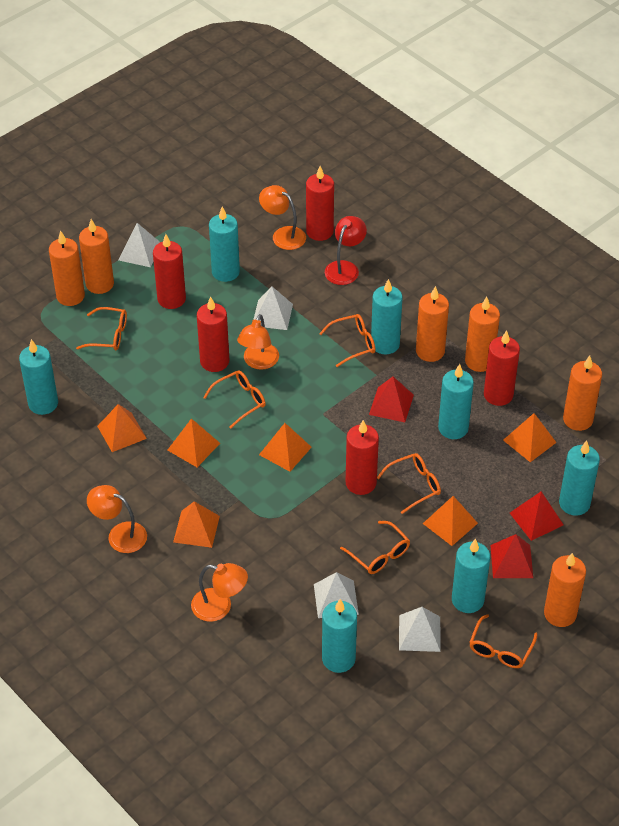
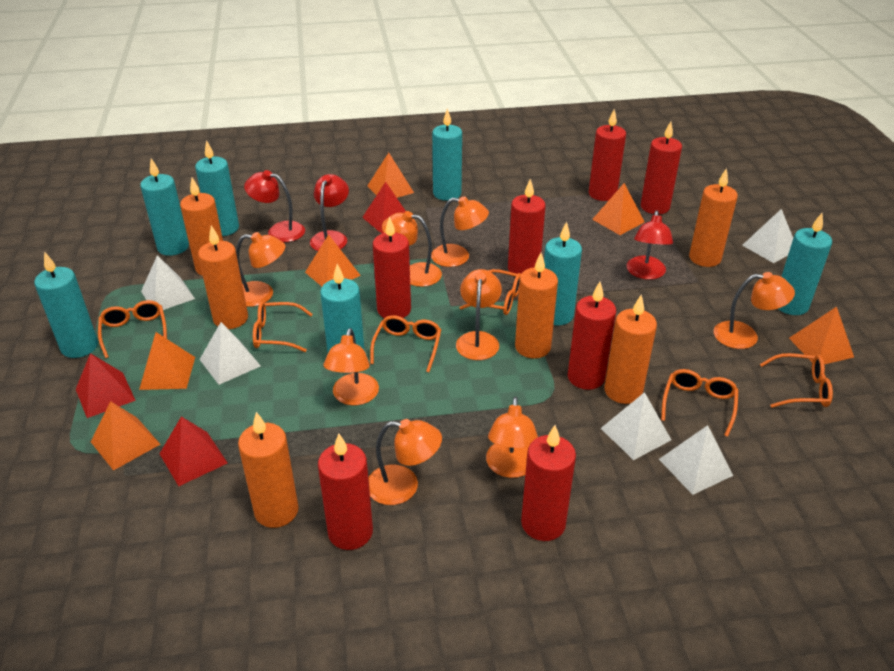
orange lamp: 4 -> 8
red candle: 5 -> 7
red lamp: 1 -> 3
white pyramid: 4 -> 5

